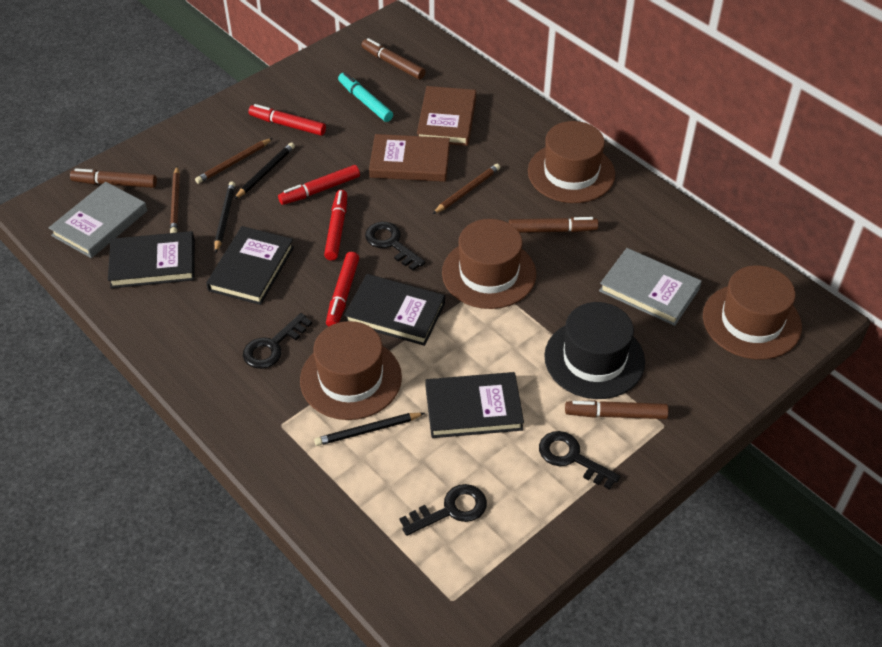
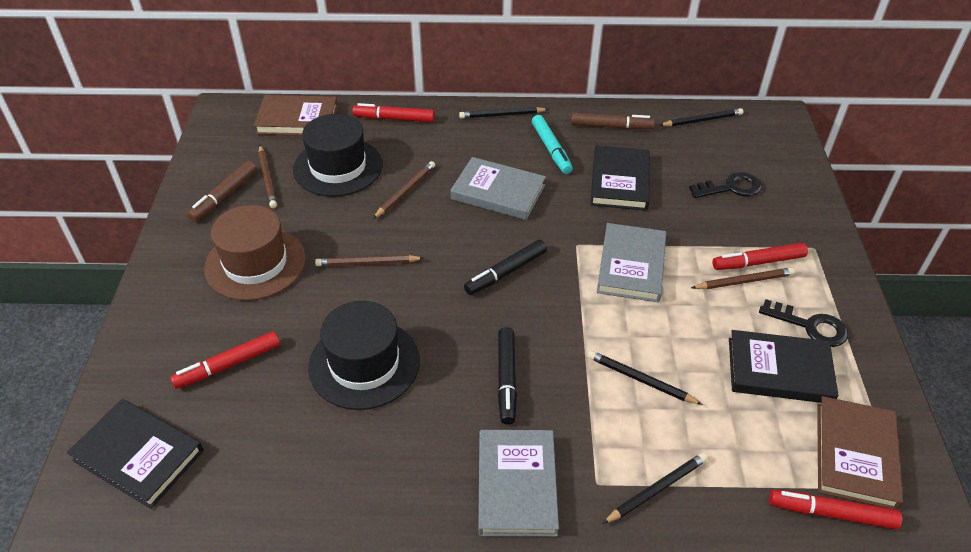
black book: 4 -> 3
black hat: 1 -> 2
black key: 4 -> 2
black marker: 0 -> 2
black pencil: 3 -> 4
brown hat: 4 -> 1
brown marker: 4 -> 2
brown pencil: 3 -> 4
grey book: 2 -> 3

